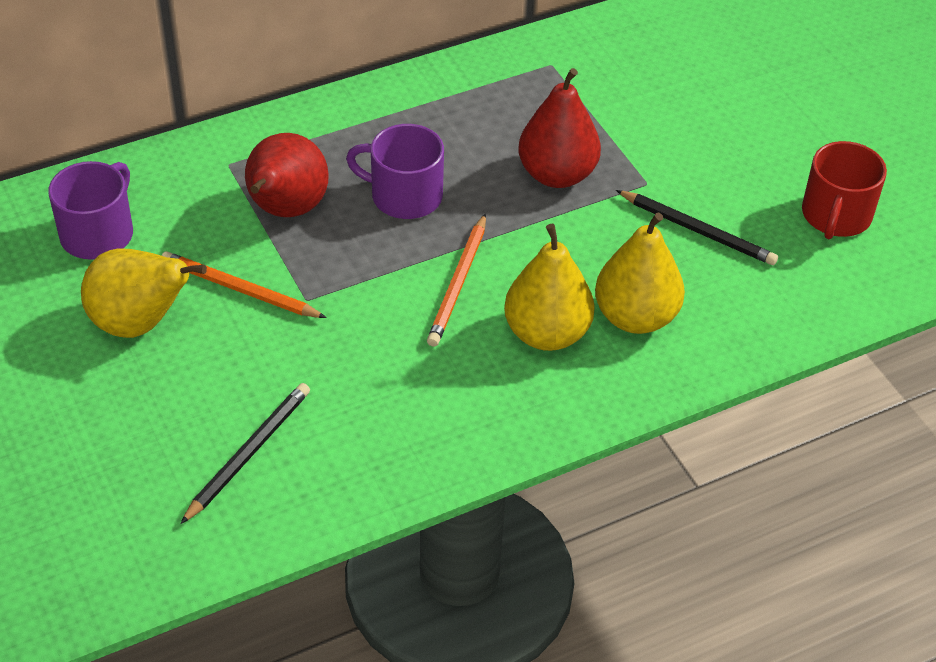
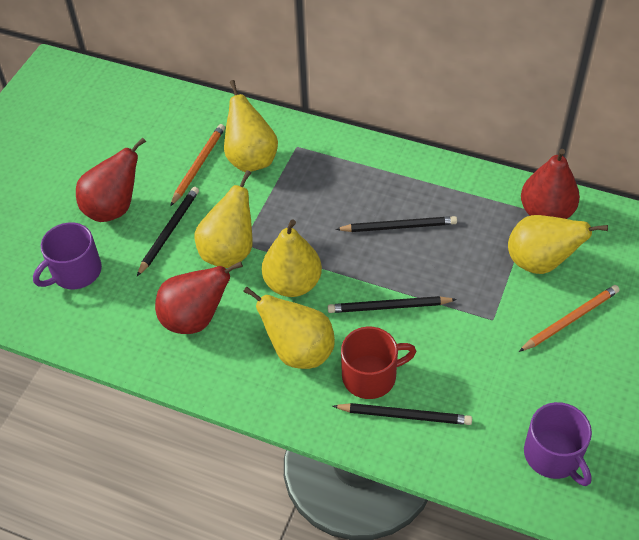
black pencil: 2 -> 4
red pear: 2 -> 3
yellow pear: 3 -> 5

